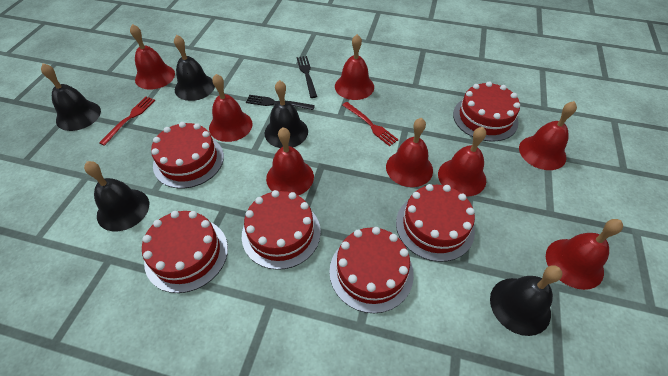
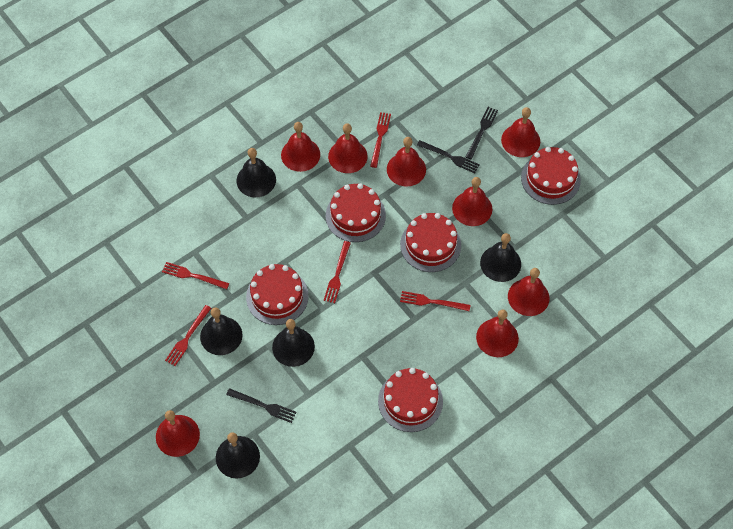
black fork: 2 -> 3
red cake: 6 -> 5
red fork: 2 -> 5

